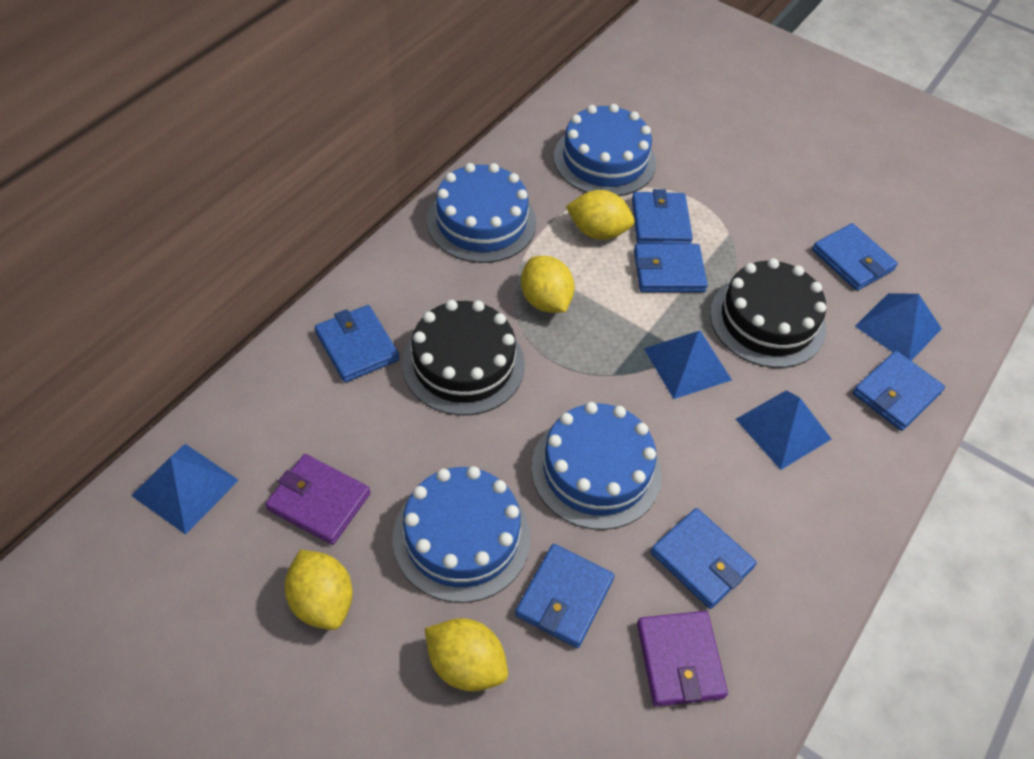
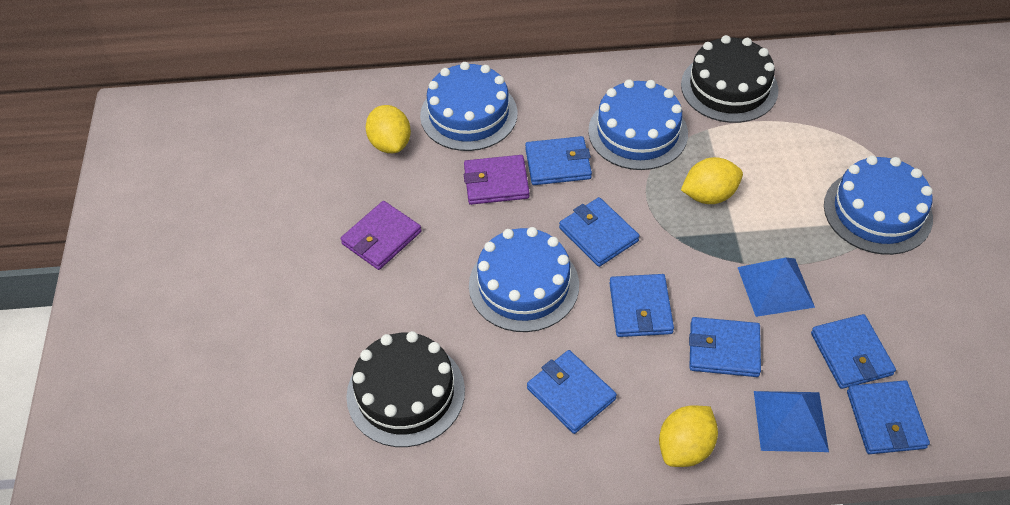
blue pyramid: 4 -> 2
yellow lemon: 4 -> 3

